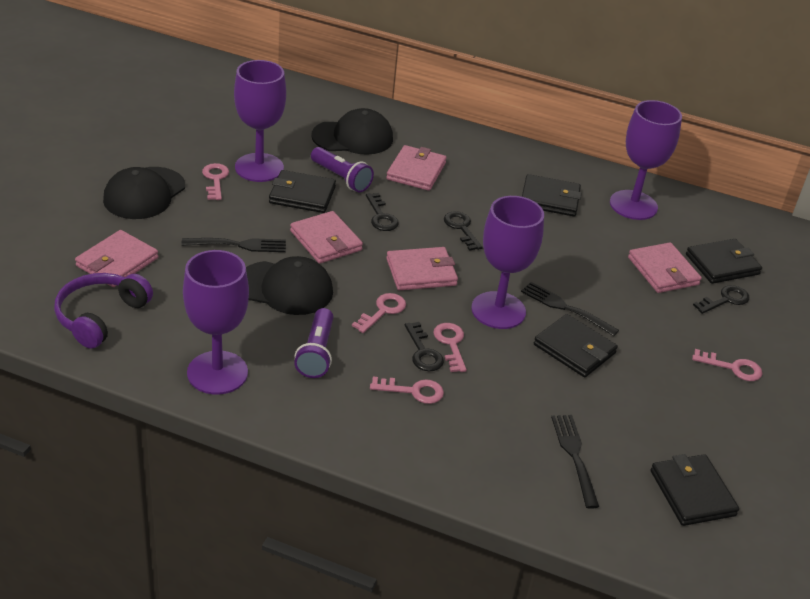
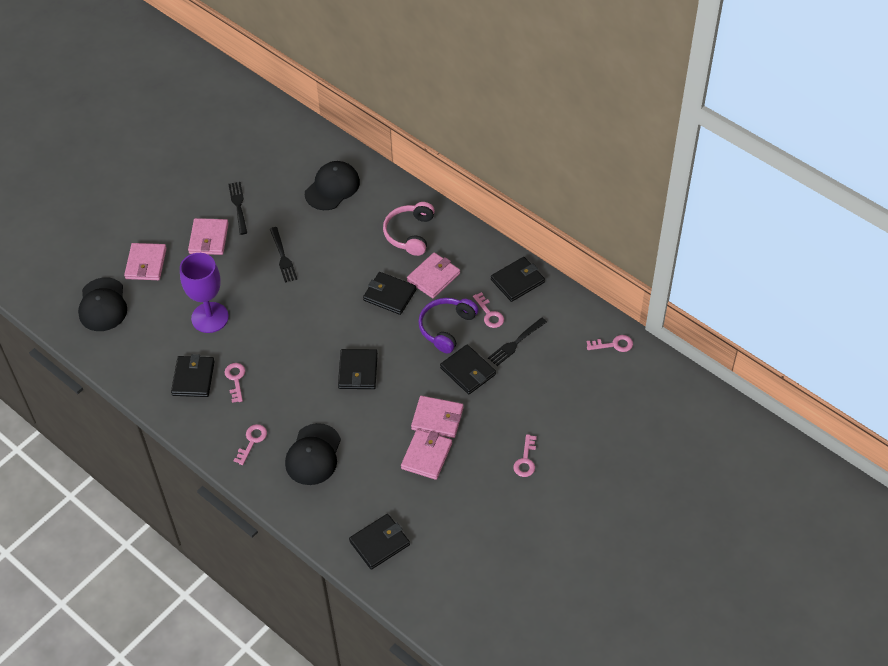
black key: 4 -> 0
black wallet: 5 -> 6
pink headphones: 0 -> 1
purple flashlight: 2 -> 0
purple goblet: 4 -> 1

